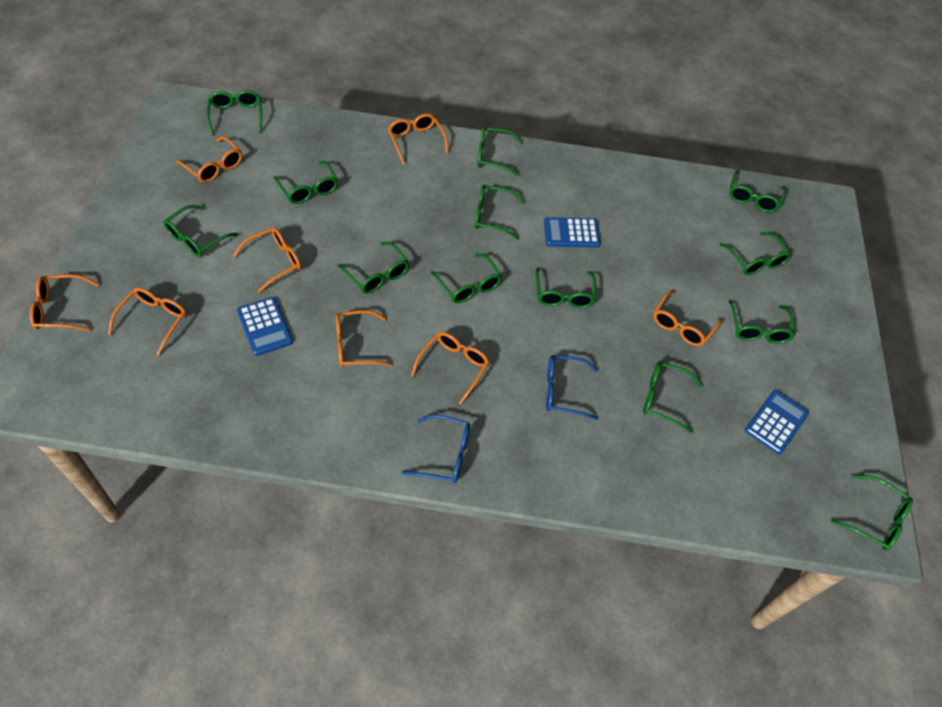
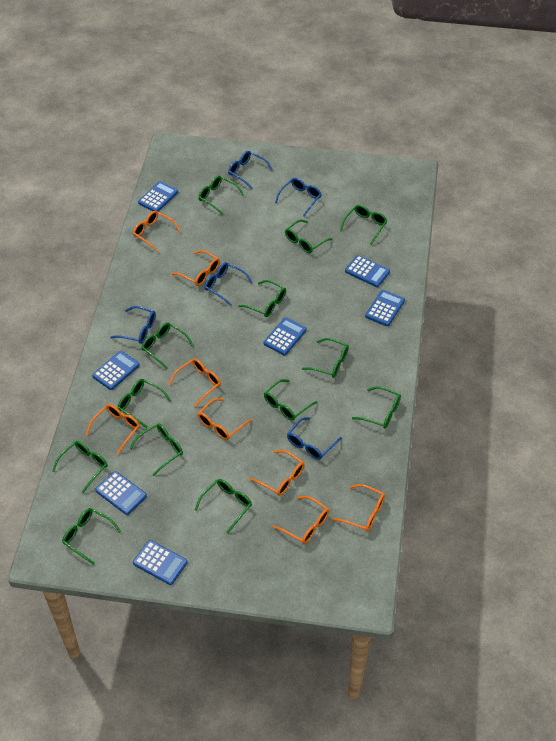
blue calculator: 3 -> 7
blue glasses: 2 -> 5

